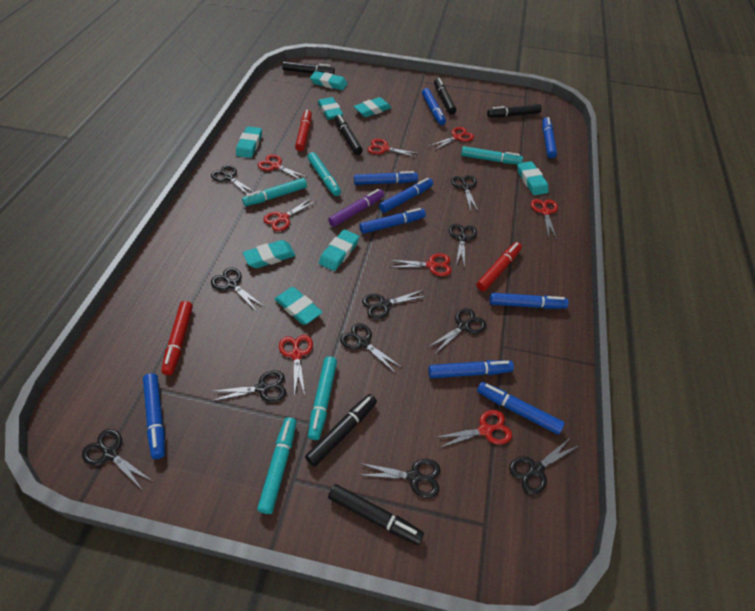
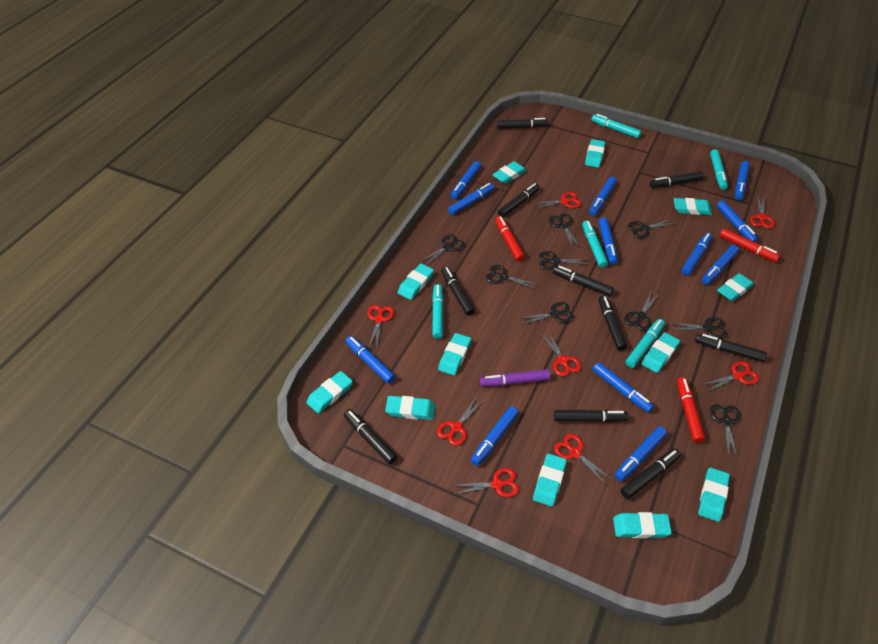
black marker: 6 -> 10
black scissors: 11 -> 9
blue marker: 9 -> 12
turquoise eraser: 8 -> 12

